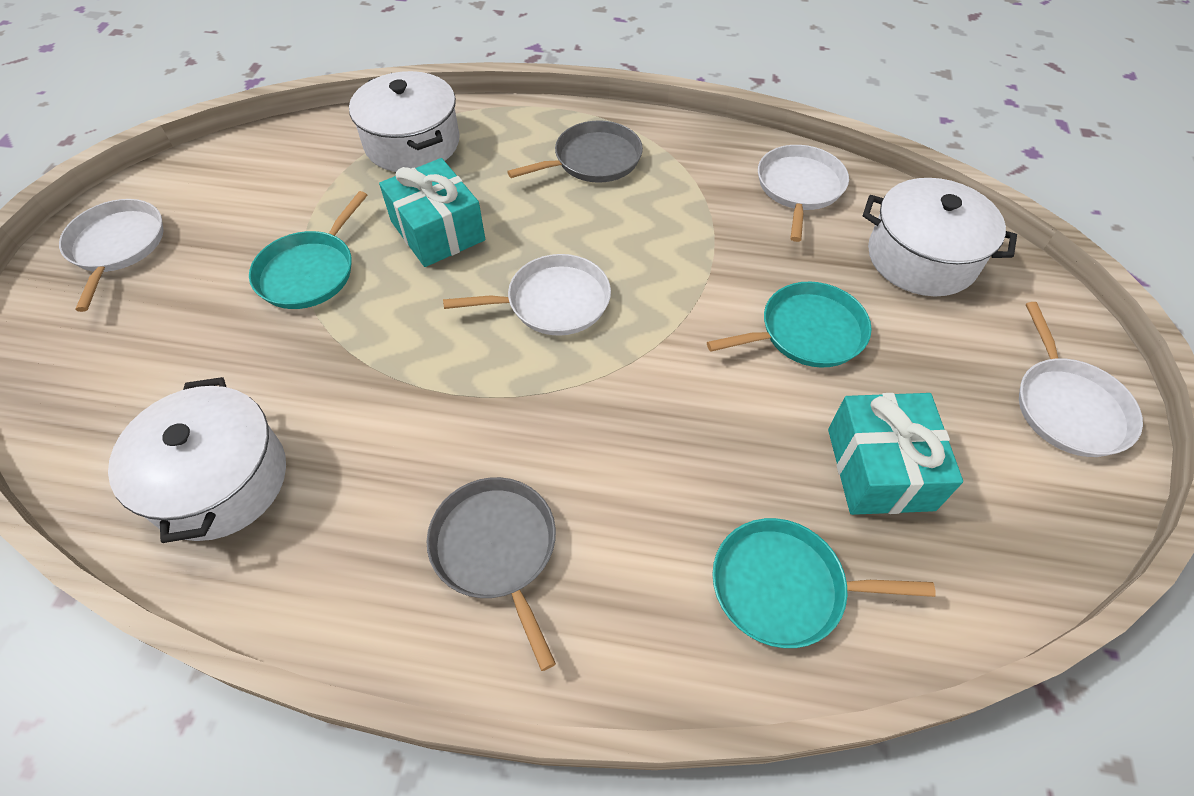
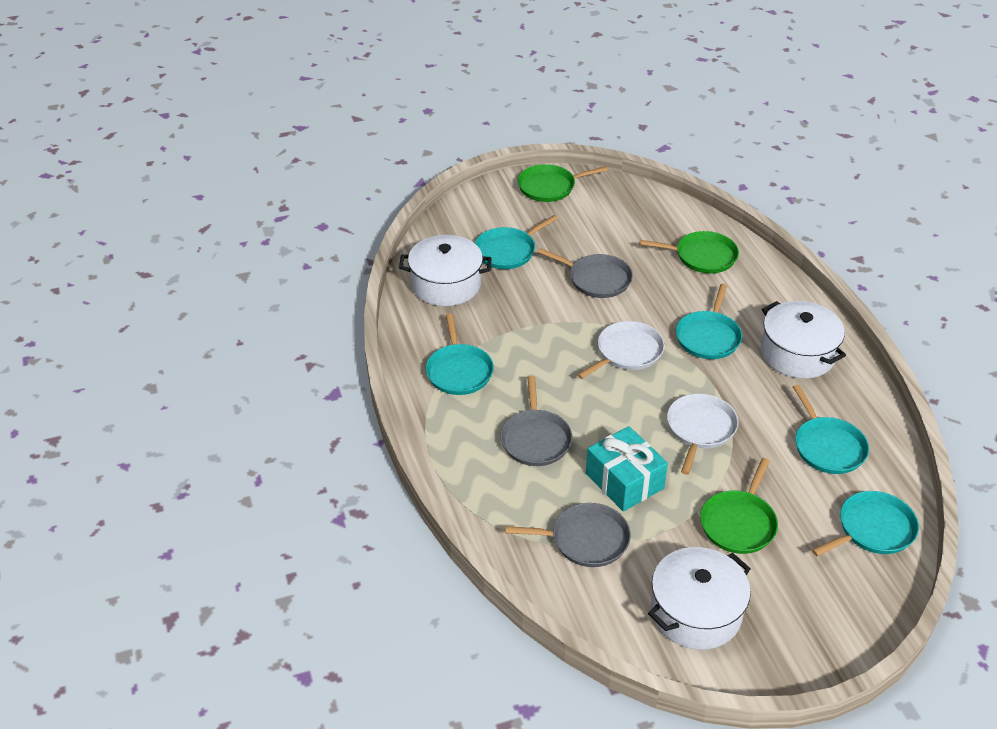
green pan: 0 -> 3
grey pan: 2 -> 3
turquoise gift: 2 -> 1
turquoise pan: 3 -> 5
white pan: 4 -> 2

